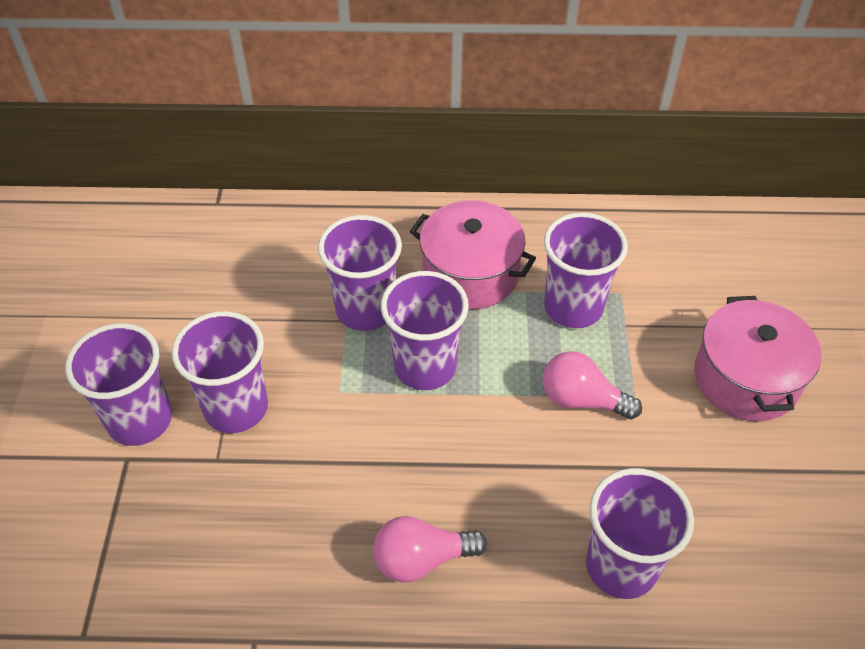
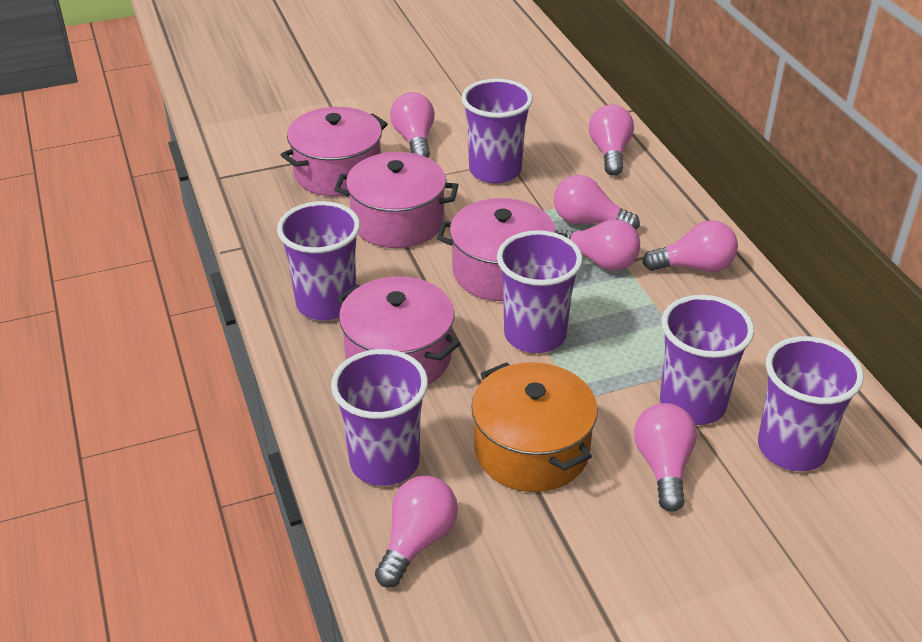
orange pot: 0 -> 1
pink light bulb: 2 -> 7
pink pot: 2 -> 4

